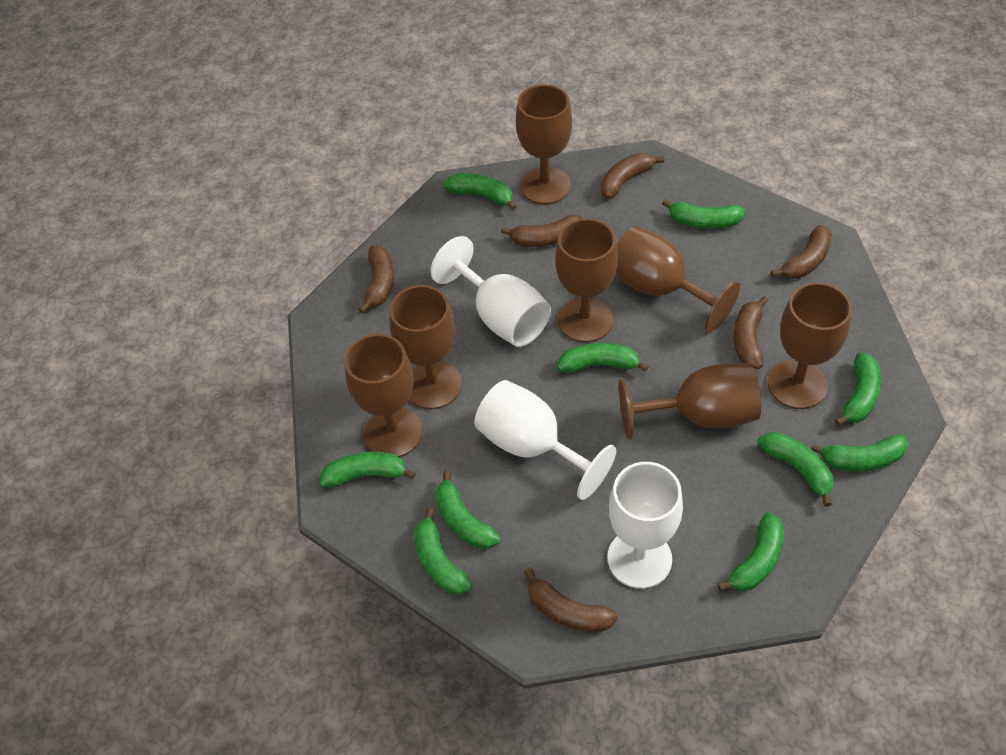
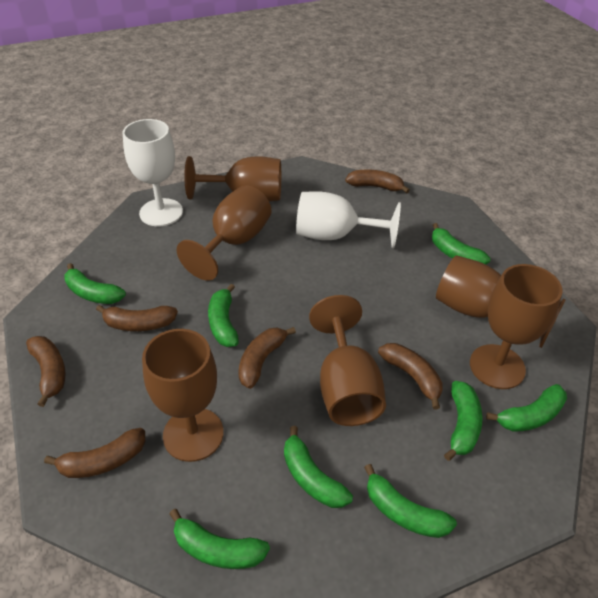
brown goblet: 7 -> 6
green banana: 10 -> 8
white goblet: 3 -> 2

